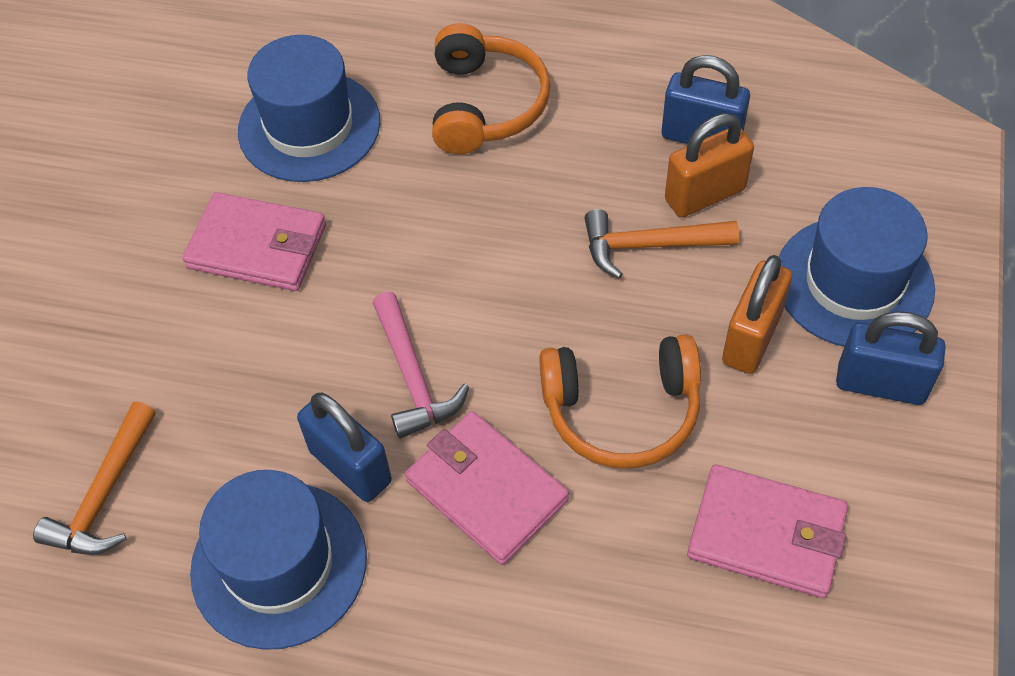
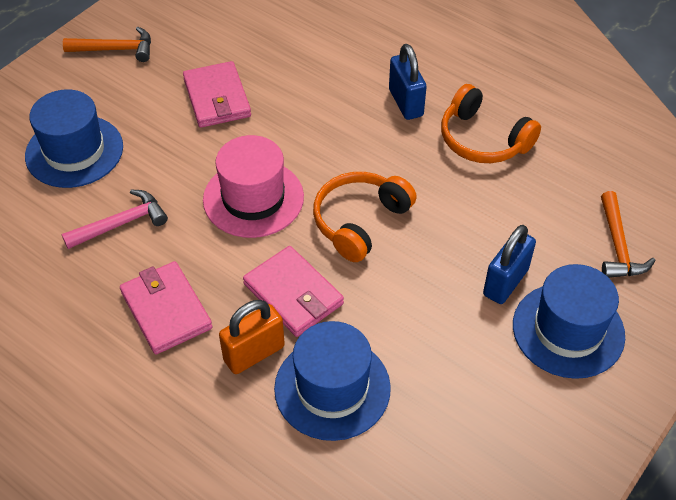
blue padlock: 3 -> 2
orange padlock: 2 -> 1
pink hat: 0 -> 1

